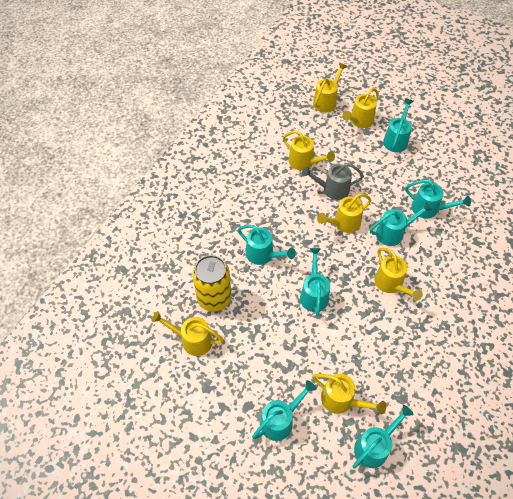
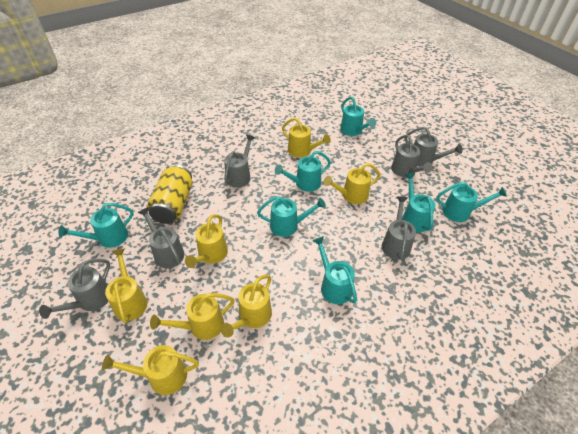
grey watering can: 1 -> 6

